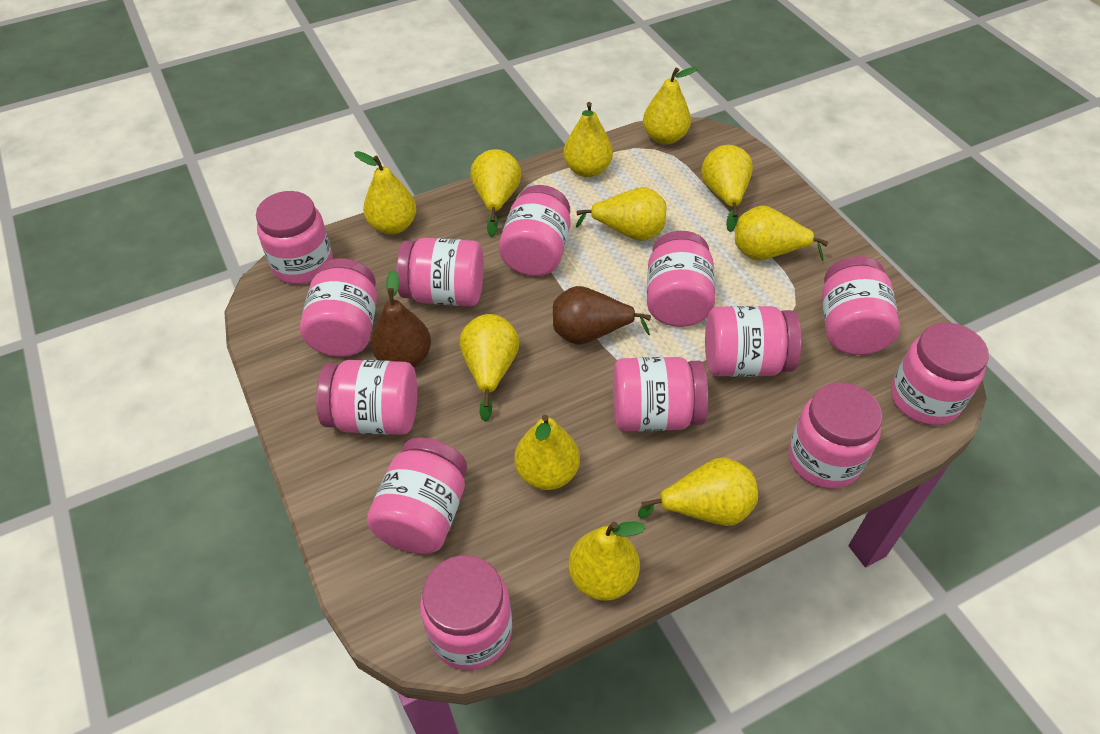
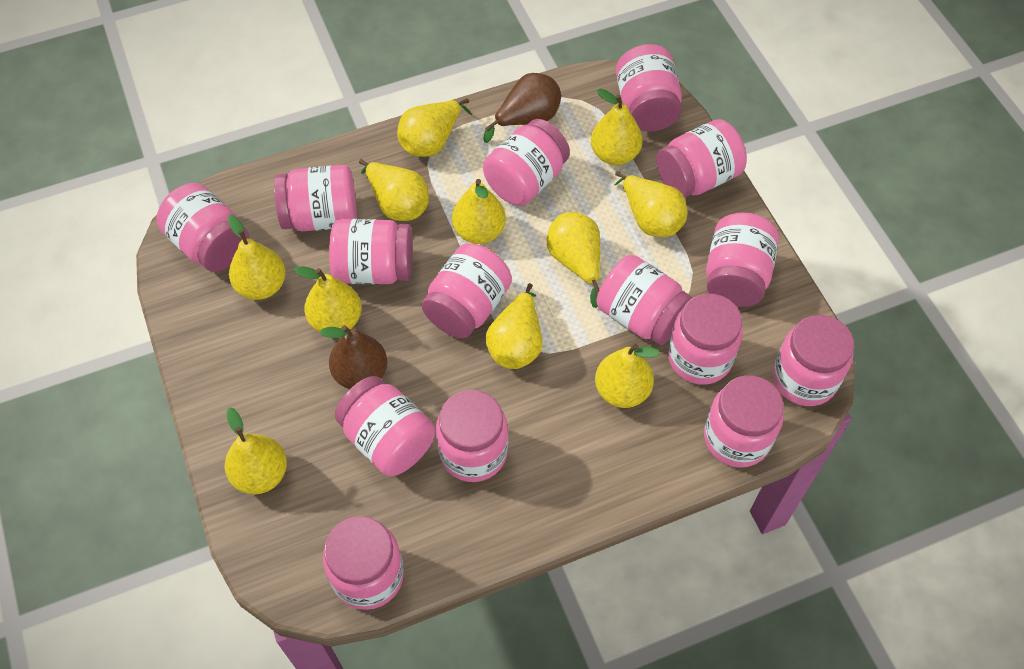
pink jar: 13 -> 15

